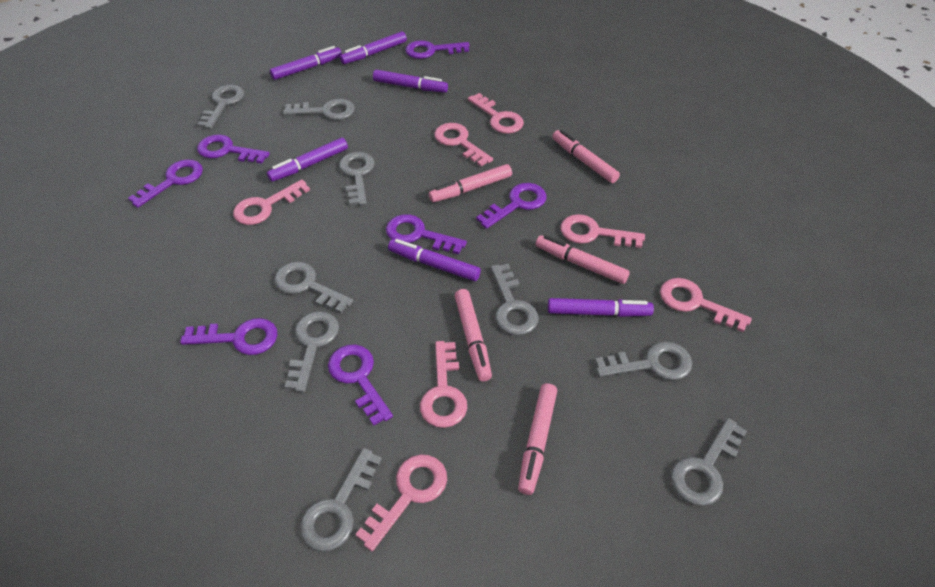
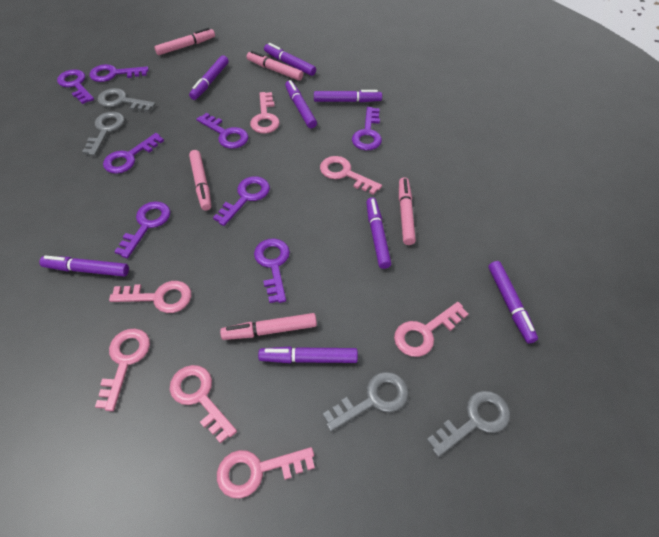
grey key: 9 -> 4
purple key: 7 -> 8
purple marker: 6 -> 8

